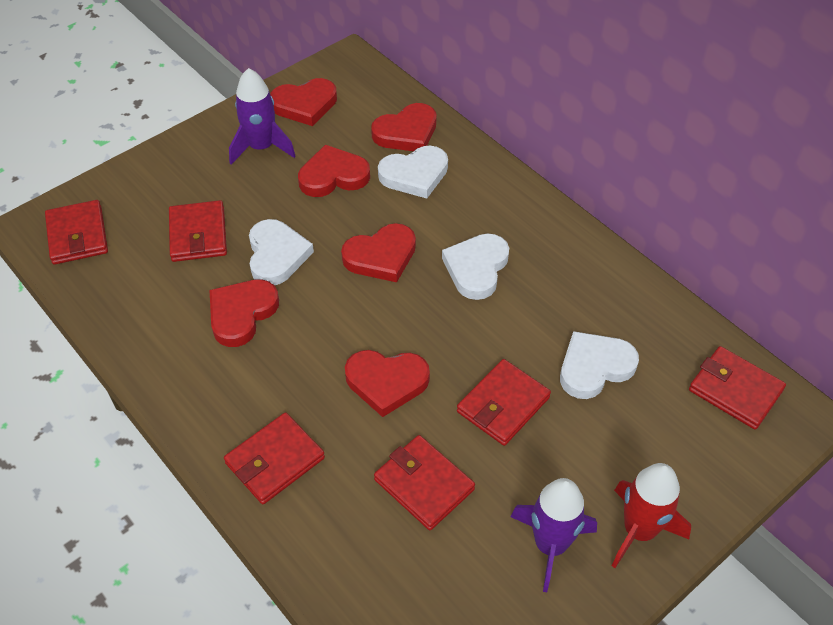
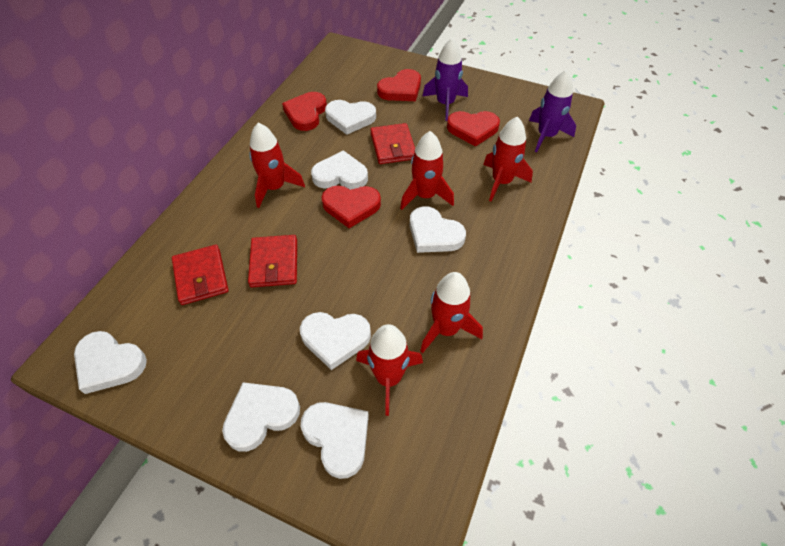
red heart: 6 -> 4
red rocket: 1 -> 5
red wallet: 6 -> 3
white heart: 4 -> 7

